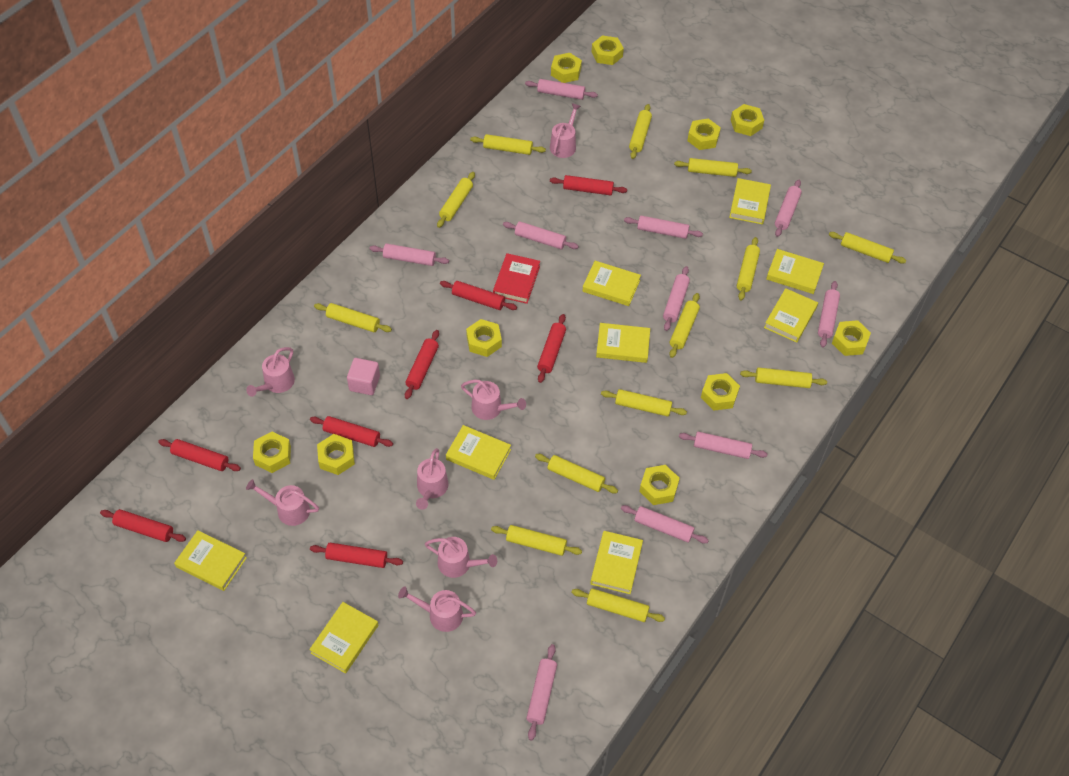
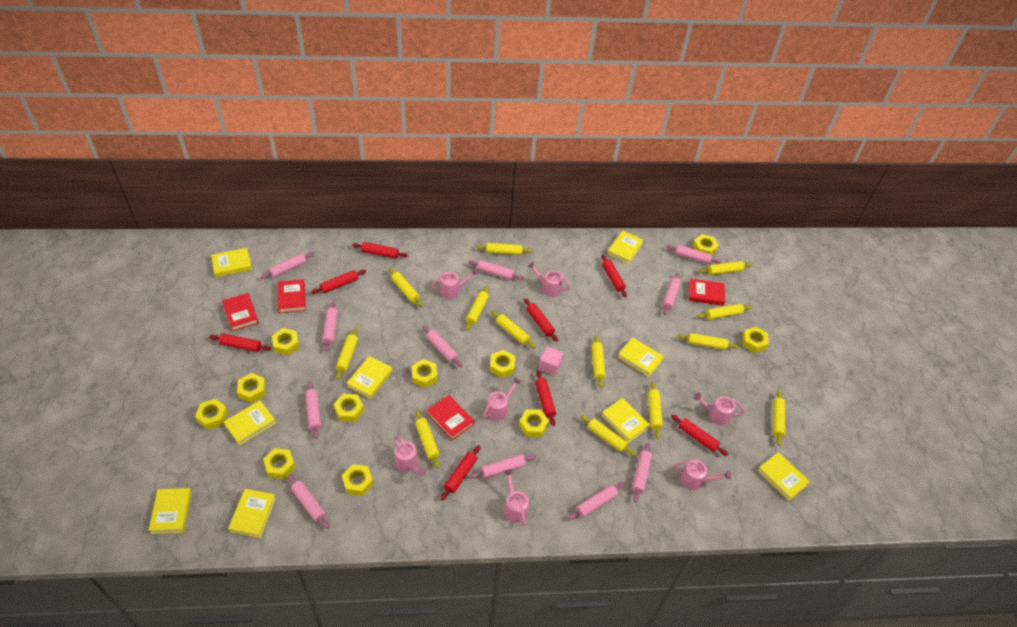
pink rolling pin: 10 -> 11
red book: 1 -> 4
yellow nut: 10 -> 11

